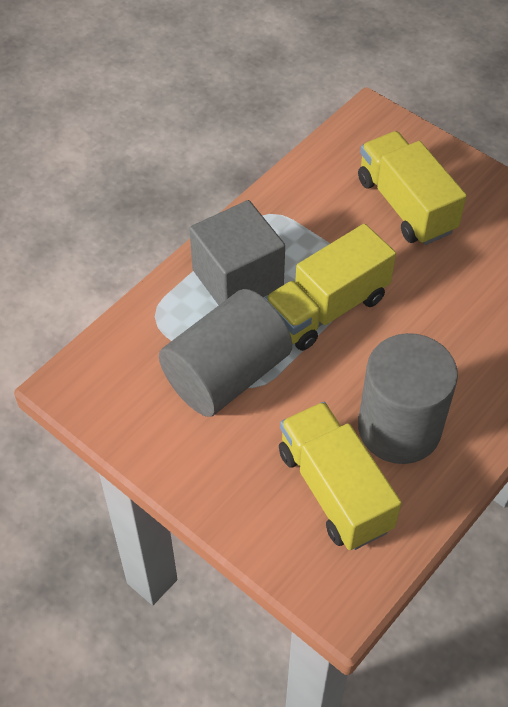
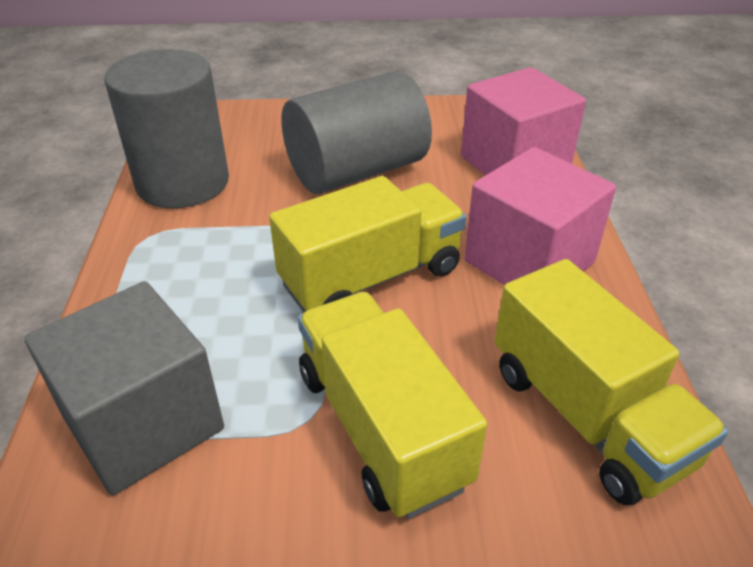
pink cube: 0 -> 2

